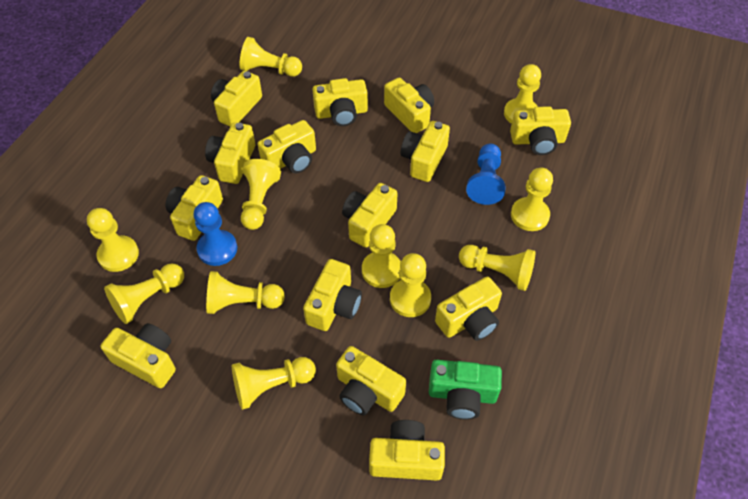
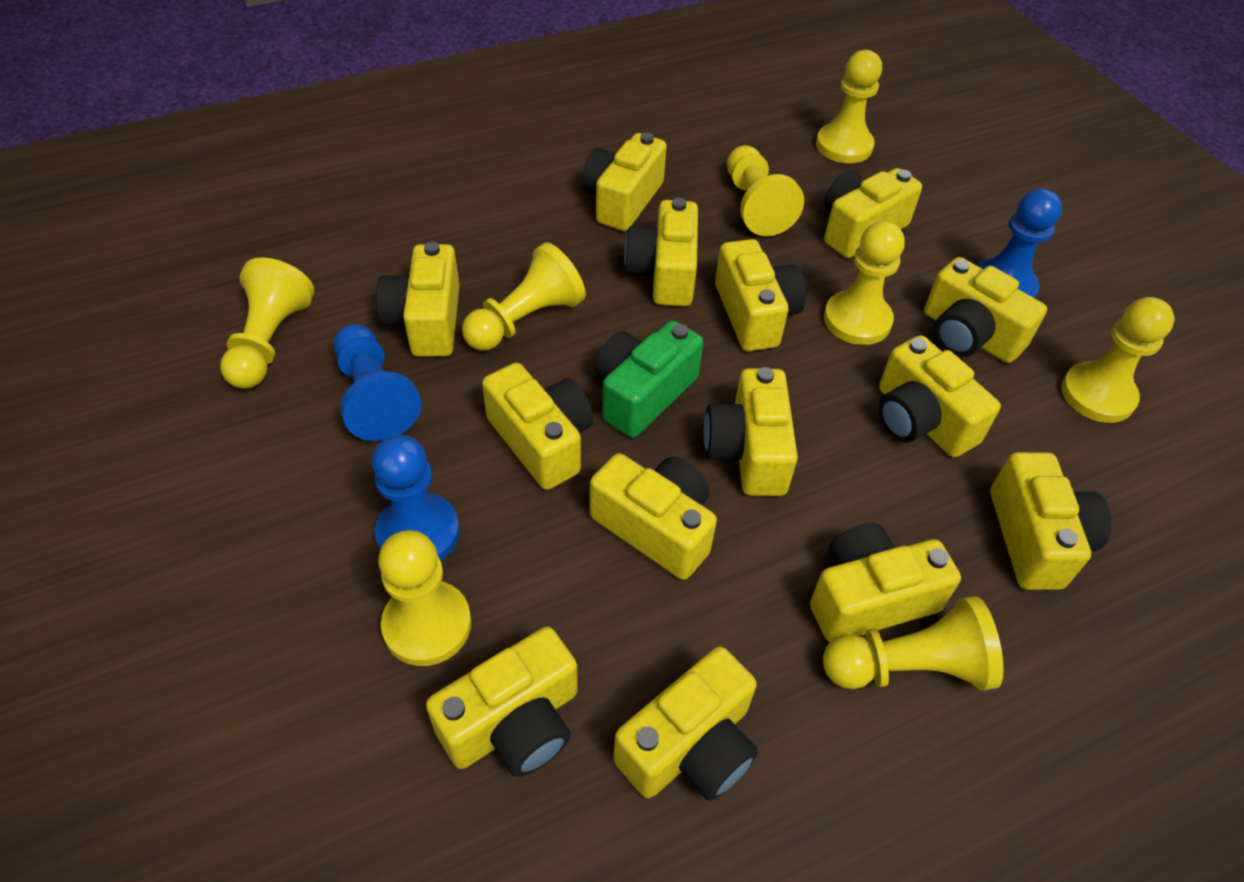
blue pawn: 2 -> 3
yellow pawn: 11 -> 8

